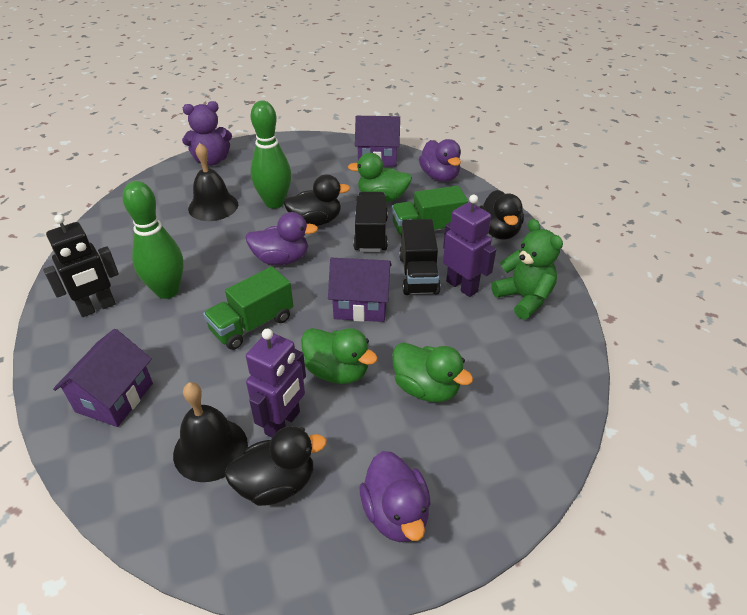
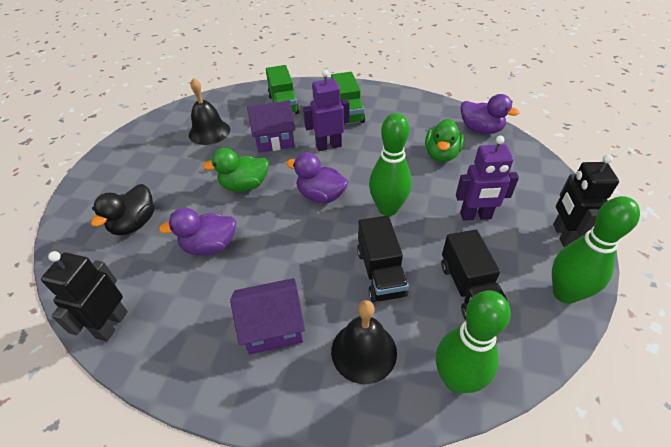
black duck: 3 -> 1
black robot: 1 -> 2
green bowling pin: 2 -> 3
green duck: 3 -> 2
green teddy bear: 1 -> 0
purple house: 3 -> 2
purple teddy bear: 1 -> 0

